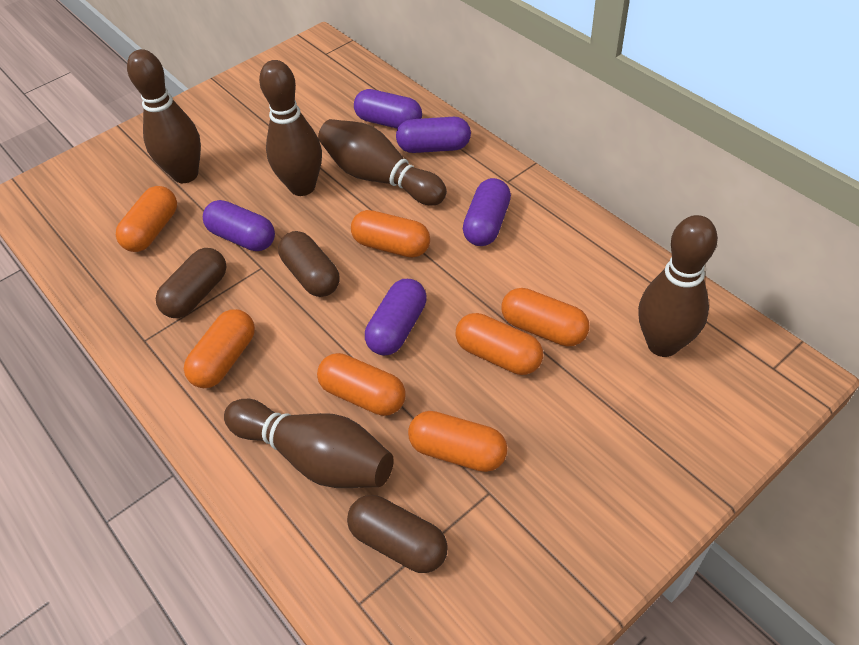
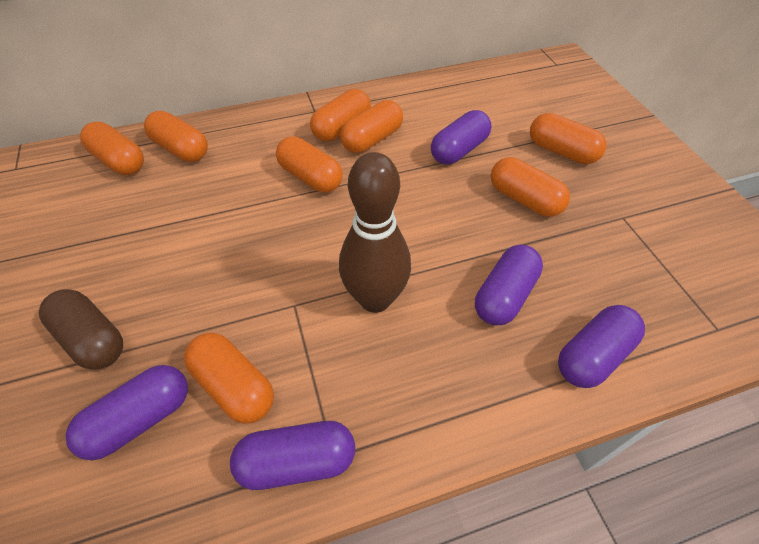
brown bowling pin: 5 -> 1
brown capsule: 3 -> 1
orange capsule: 7 -> 8

